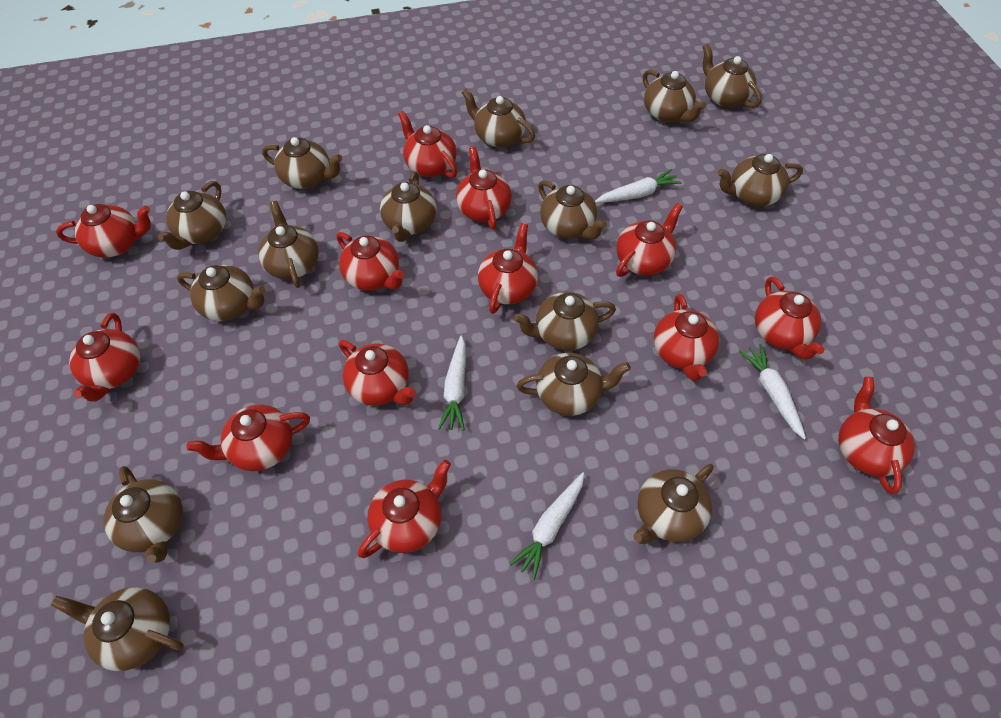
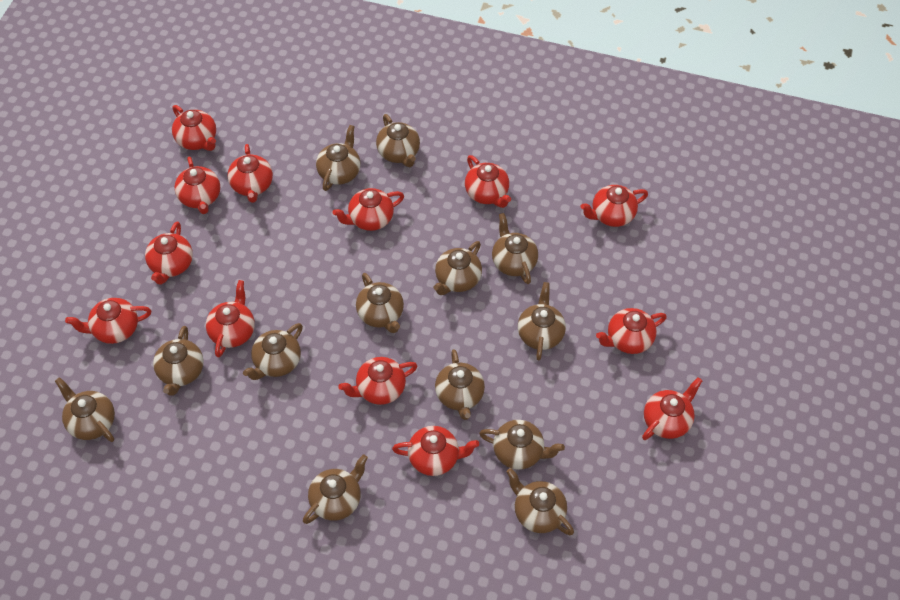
brown teapot: 15 -> 13
white carrot: 4 -> 0

